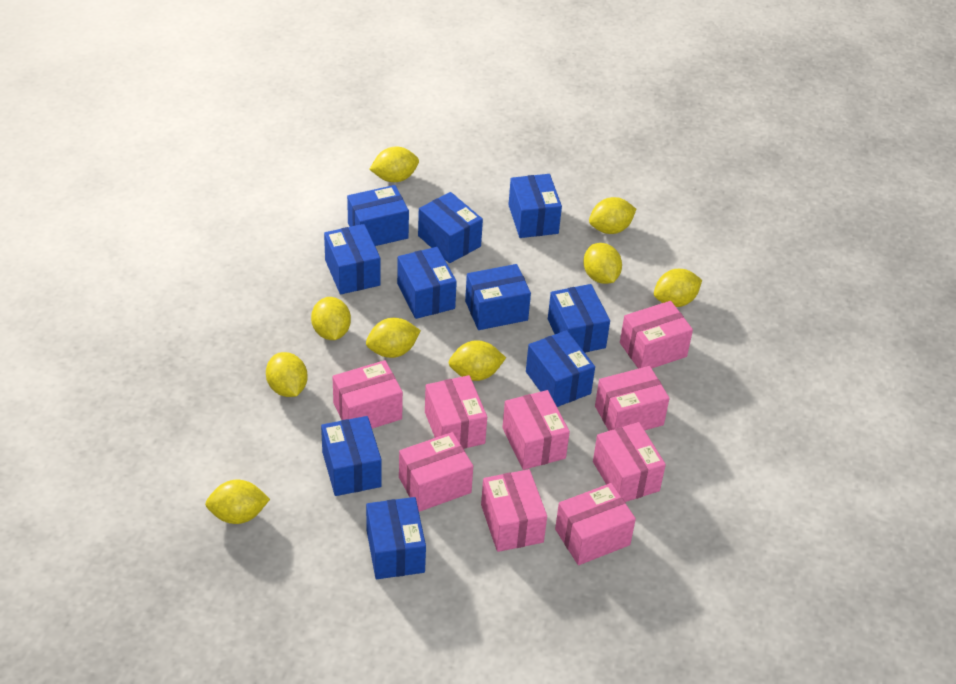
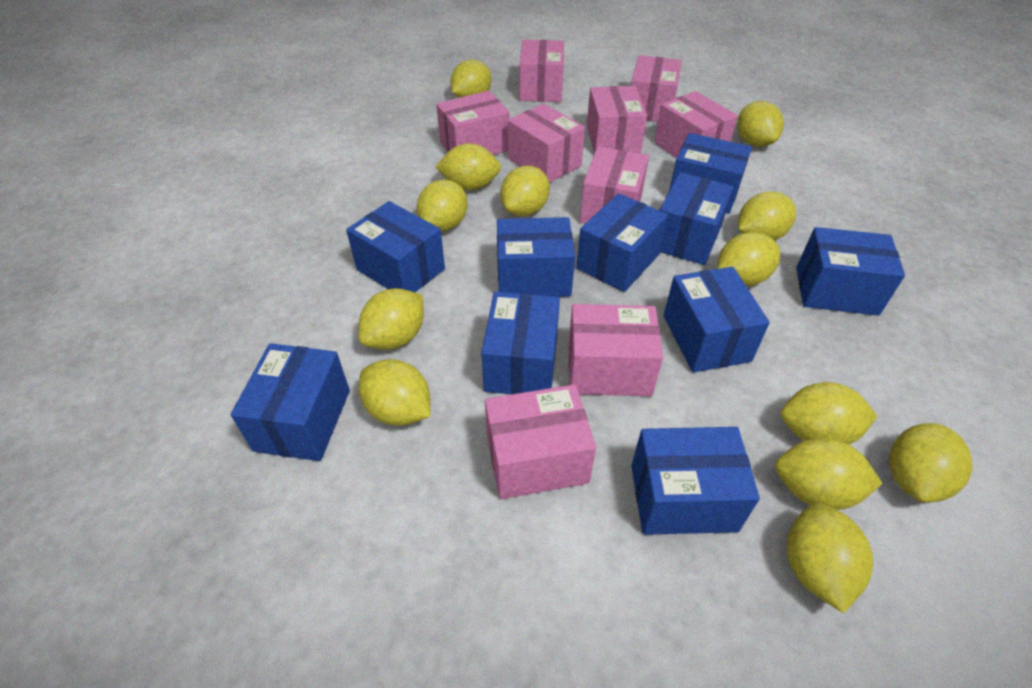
yellow lemon: 9 -> 13

